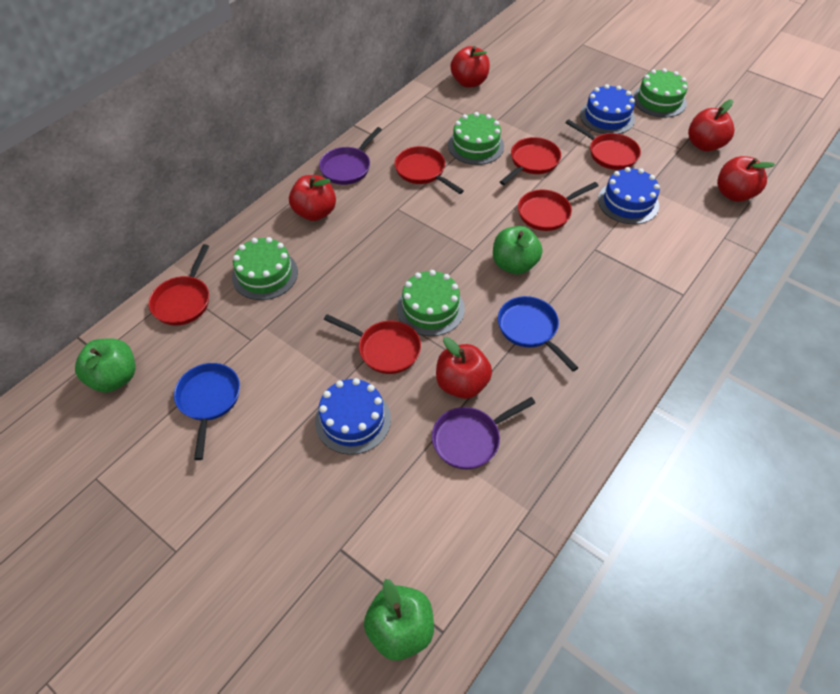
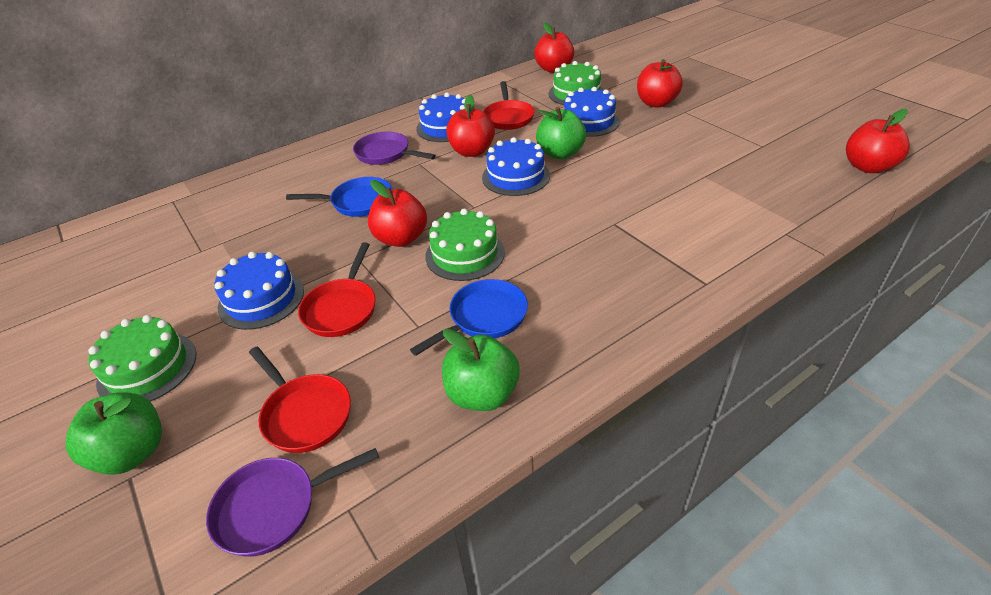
blue cake: 3 -> 4
green cake: 4 -> 3
red pan: 6 -> 3

